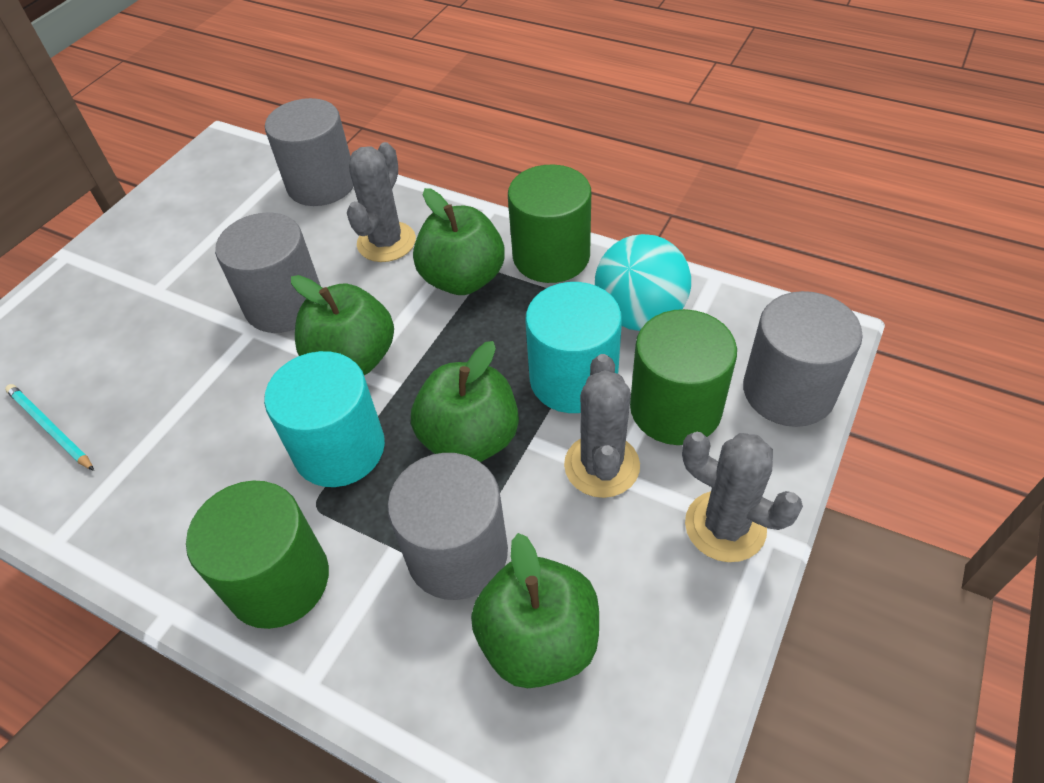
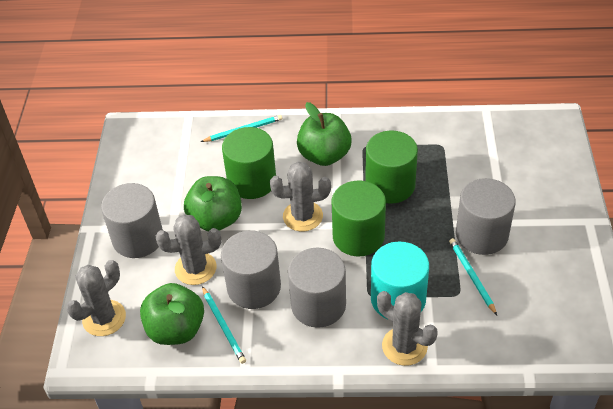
green apple: 4 -> 3
grey cactus: 3 -> 4
turquoise ball: 1 -> 0
turquoise cylinder: 2 -> 1
turquoise pencil: 1 -> 3

